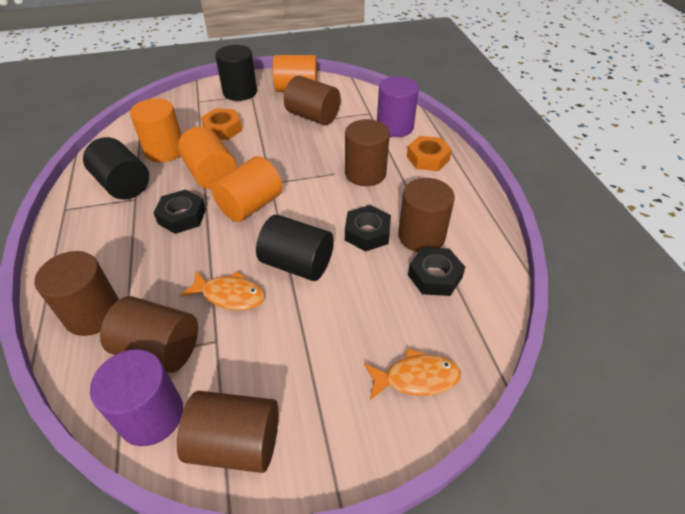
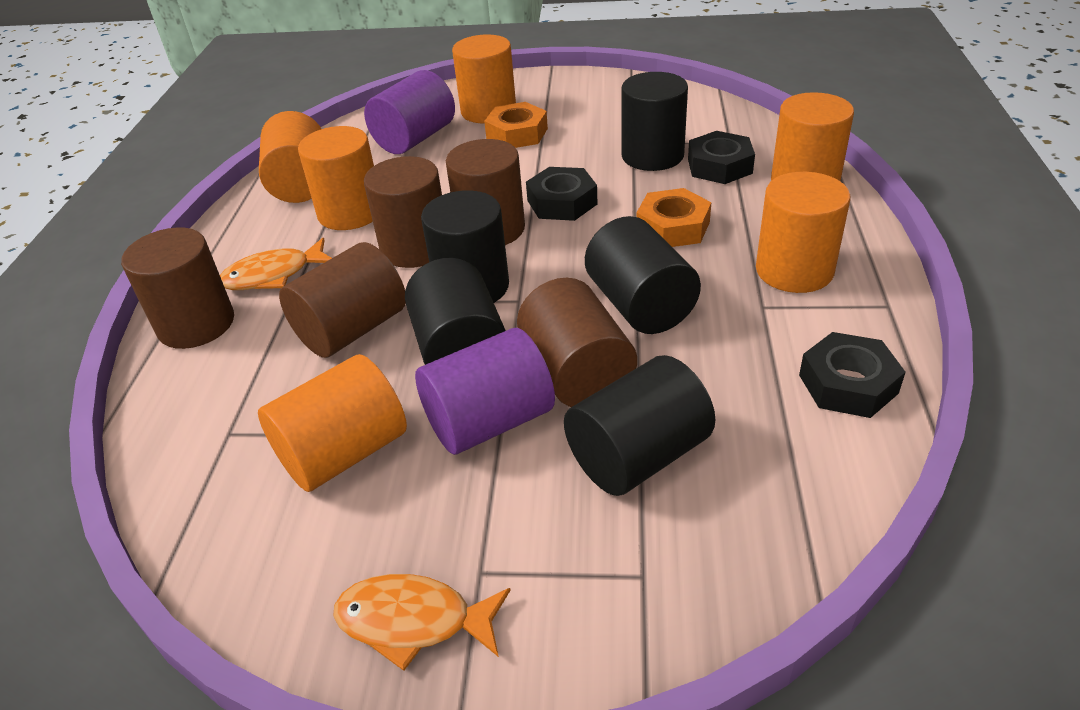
black cylinder: 3 -> 5
brown cylinder: 6 -> 5
orange cylinder: 4 -> 6

